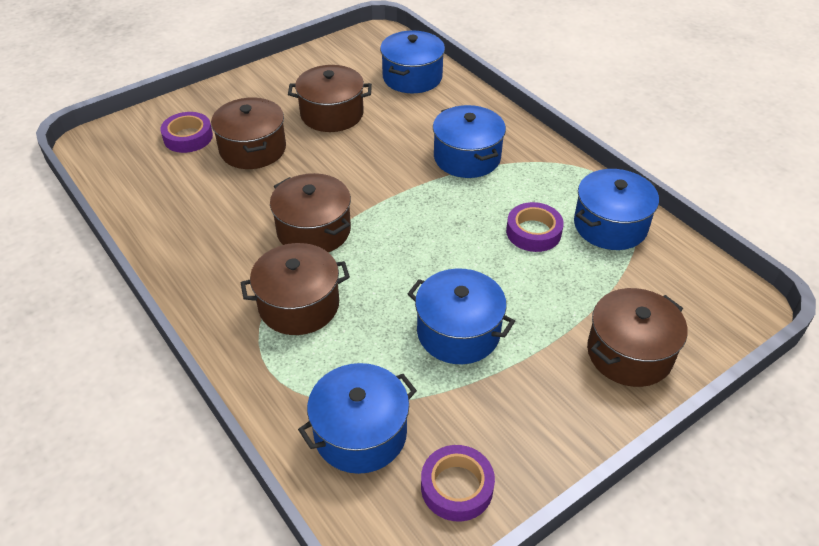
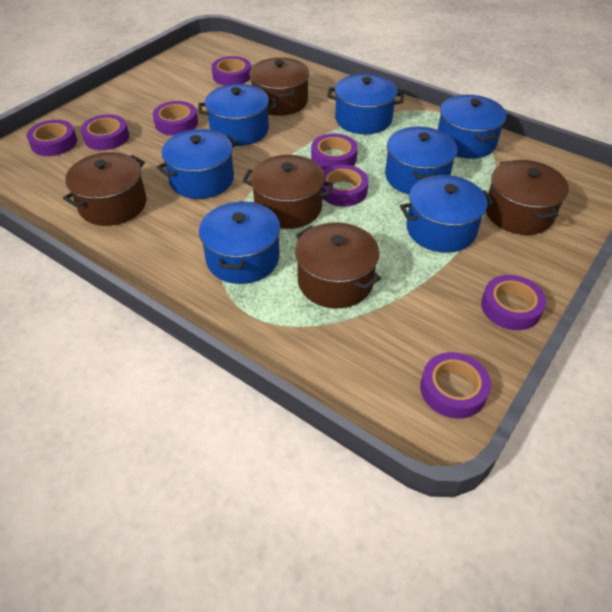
blue pot: 5 -> 7
purple tape: 3 -> 8

